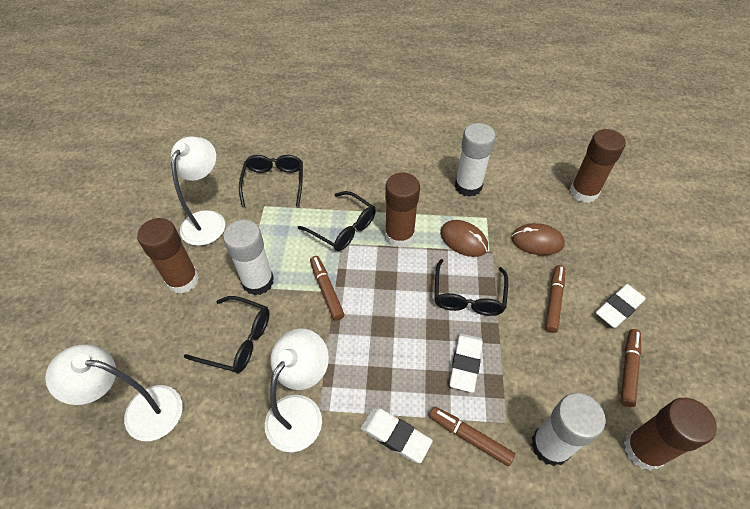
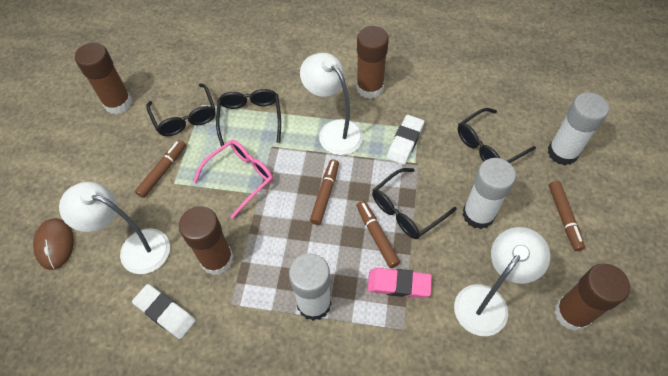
brown mouse: 2 -> 1
pink eraser: 0 -> 1
pink glasses: 0 -> 1
white eraser: 3 -> 2

